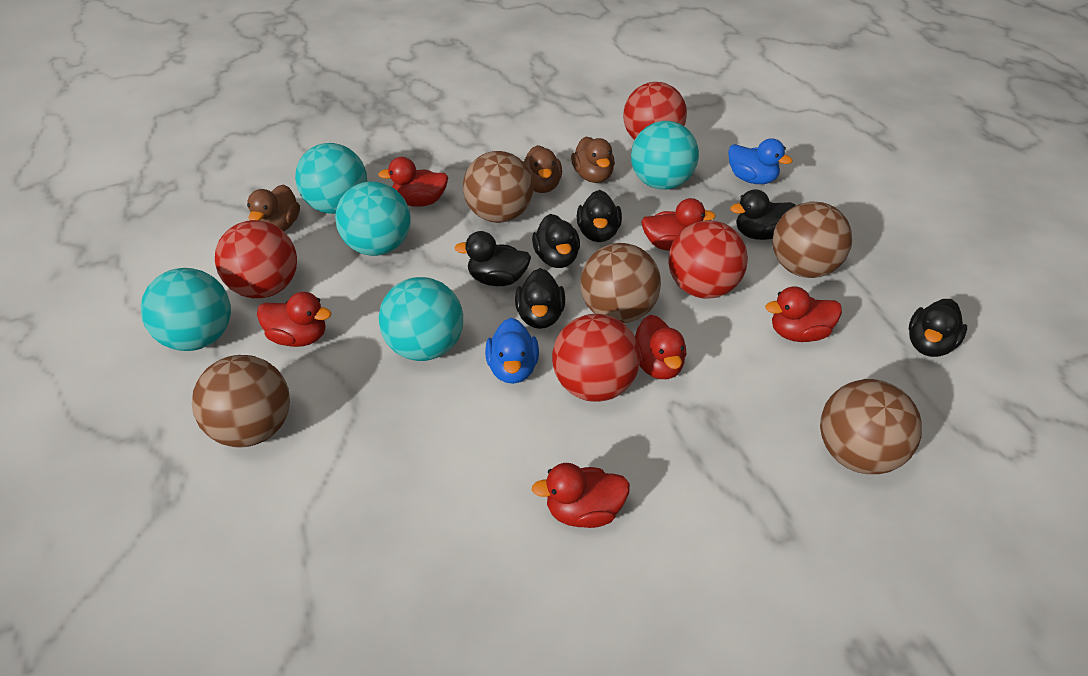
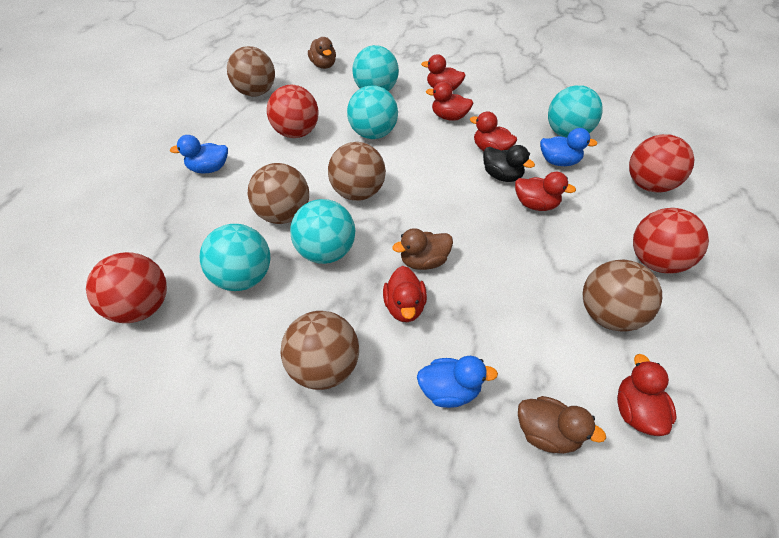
black duck: 6 -> 1
blue duck: 2 -> 3

